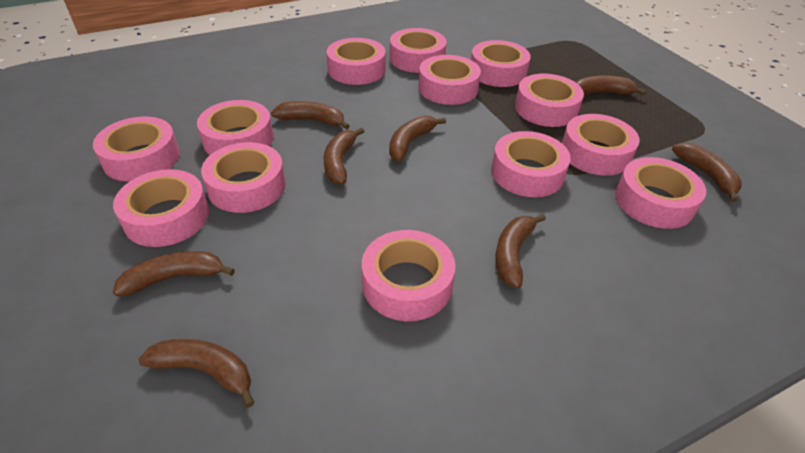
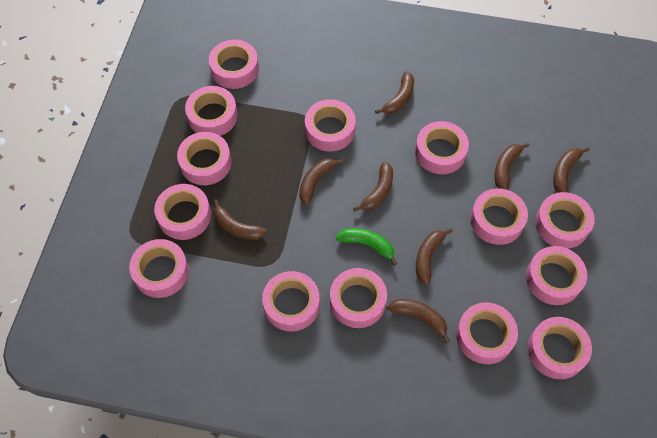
green banana: 0 -> 1
pink tape: 13 -> 14

